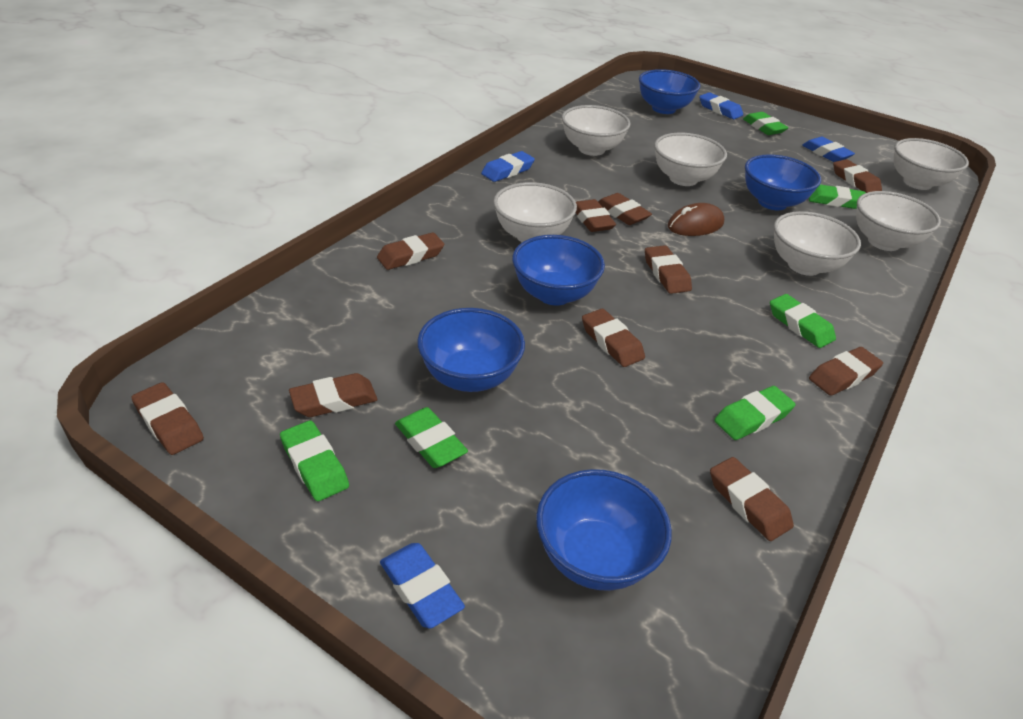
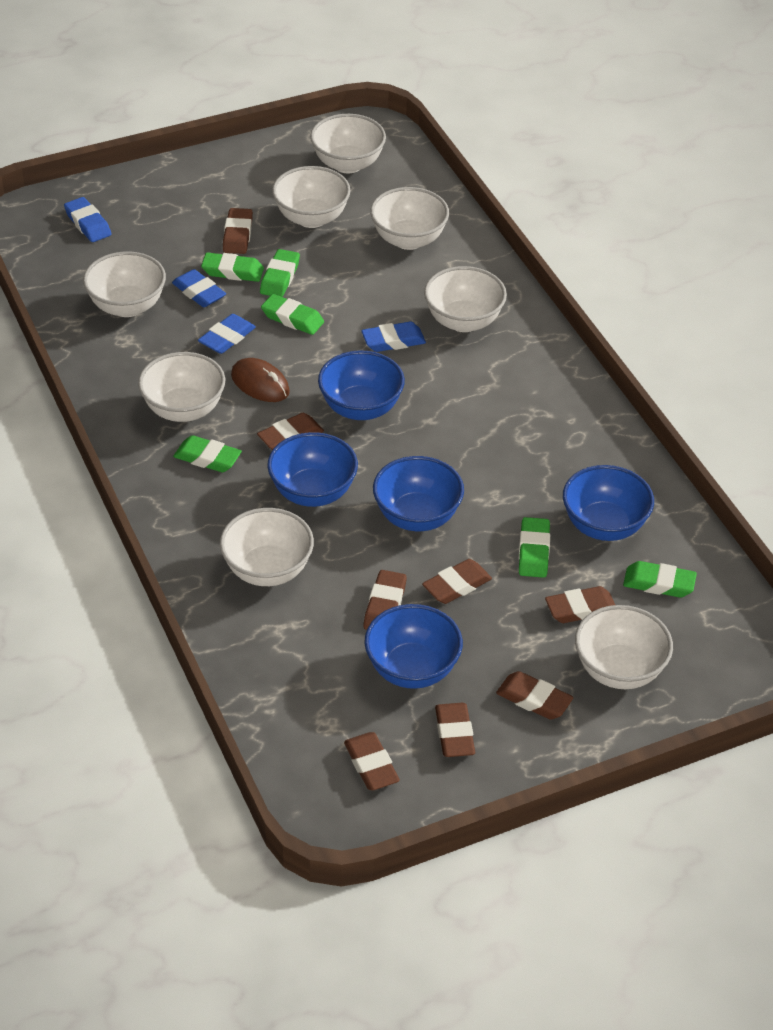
brown eraser: 10 -> 8
white bowl: 6 -> 8

